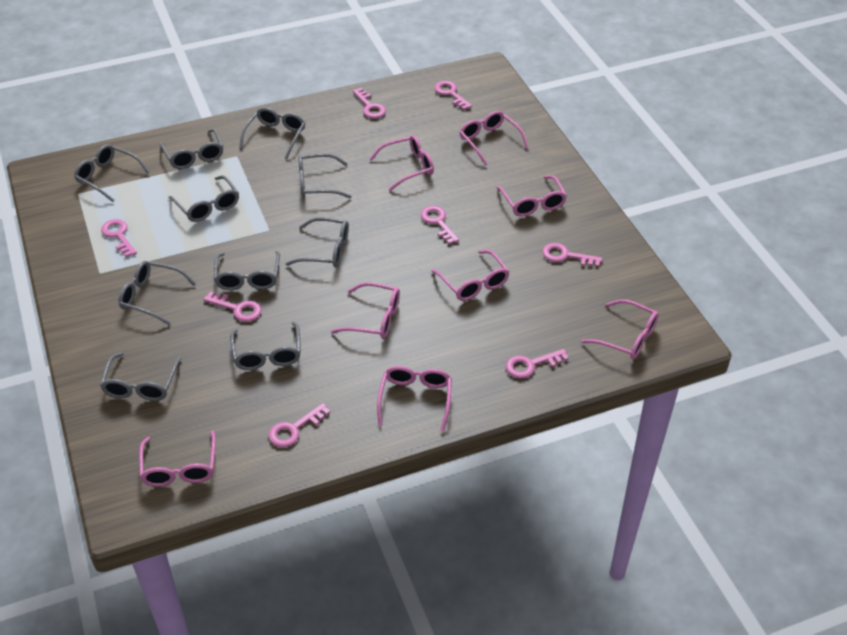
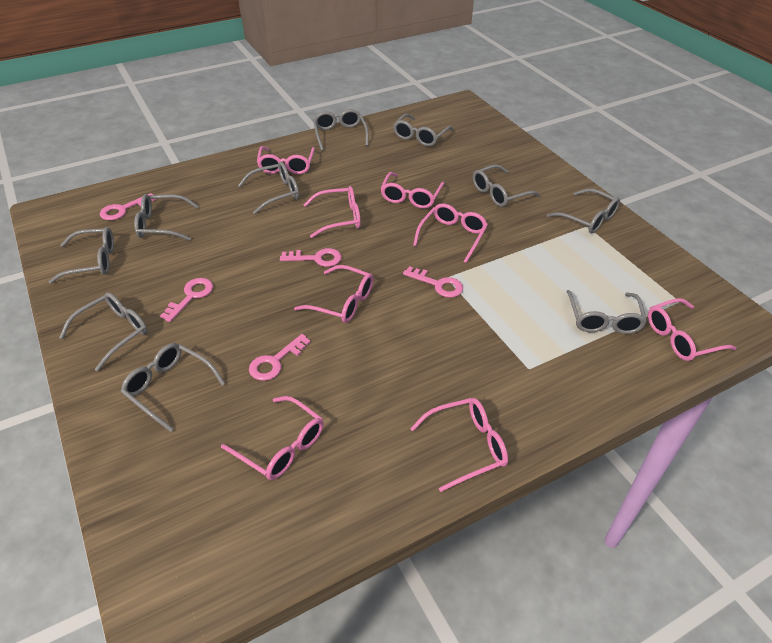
pink key: 8 -> 5

